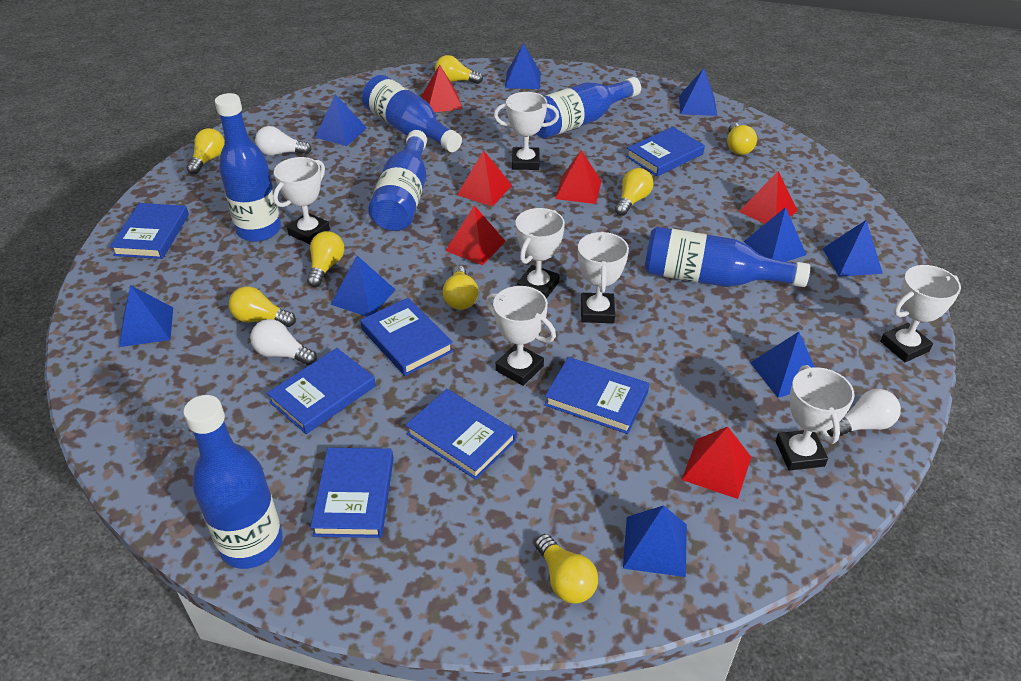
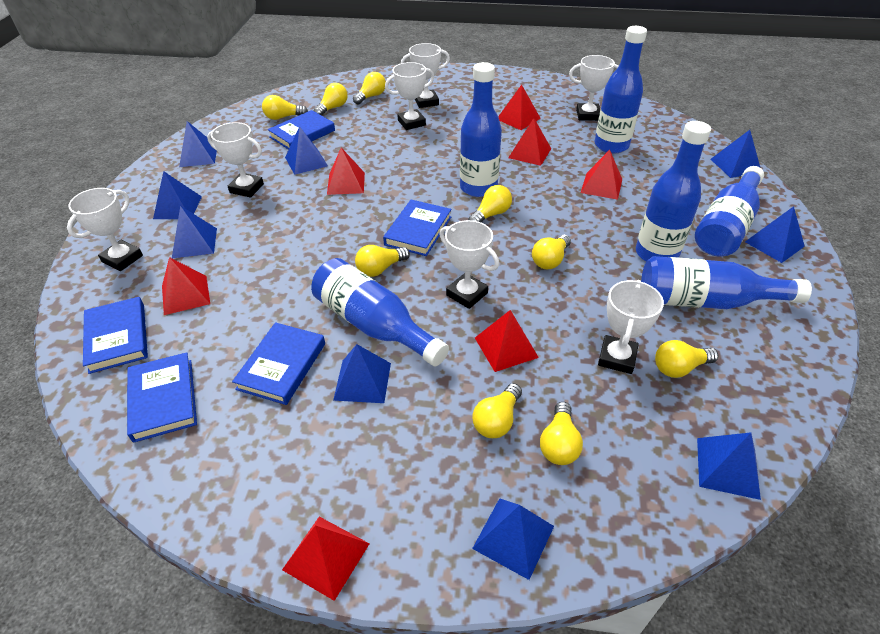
blue book: 7 -> 5
red pyramid: 6 -> 7
white light bulb: 3 -> 0
yellow light bulb: 8 -> 9

